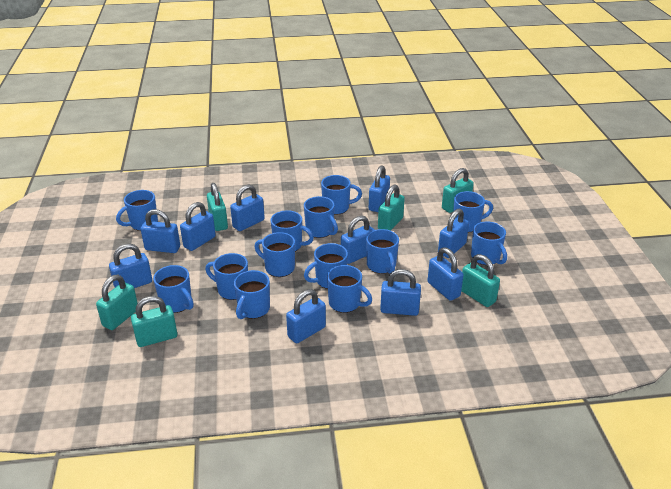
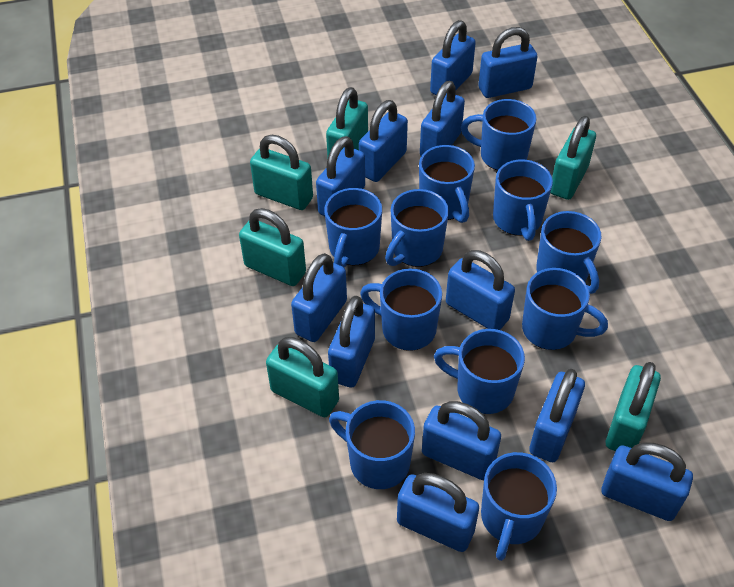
blue mug: 13 -> 11
blue padlock: 10 -> 12

